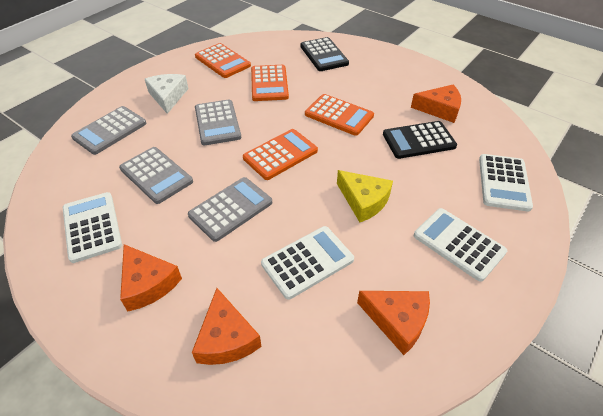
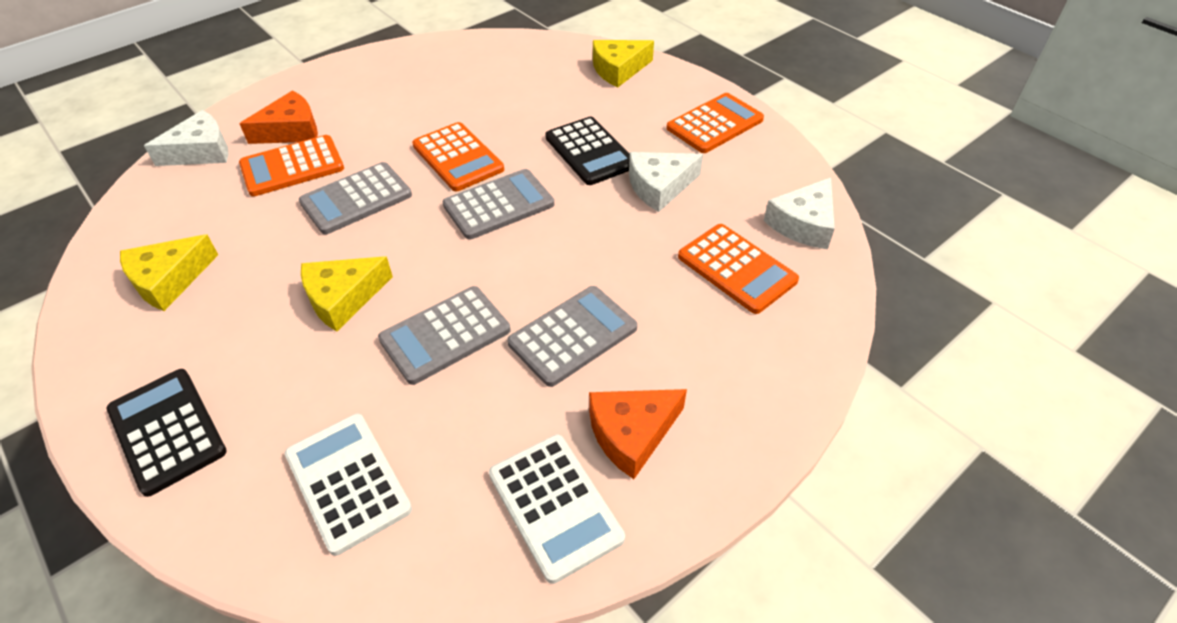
orange cheese: 4 -> 2
white calculator: 4 -> 2
white cheese: 1 -> 3
yellow cheese: 1 -> 3

